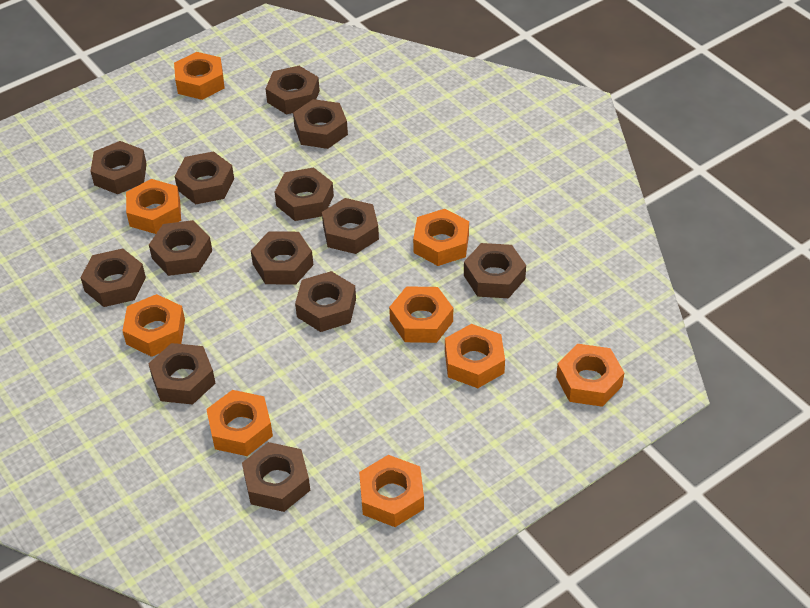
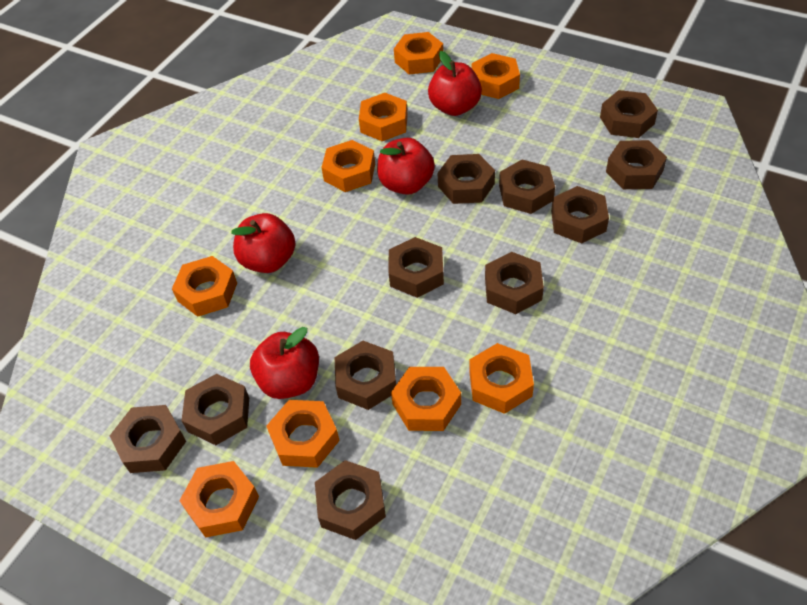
brown nut: 13 -> 11
red apple: 0 -> 4

